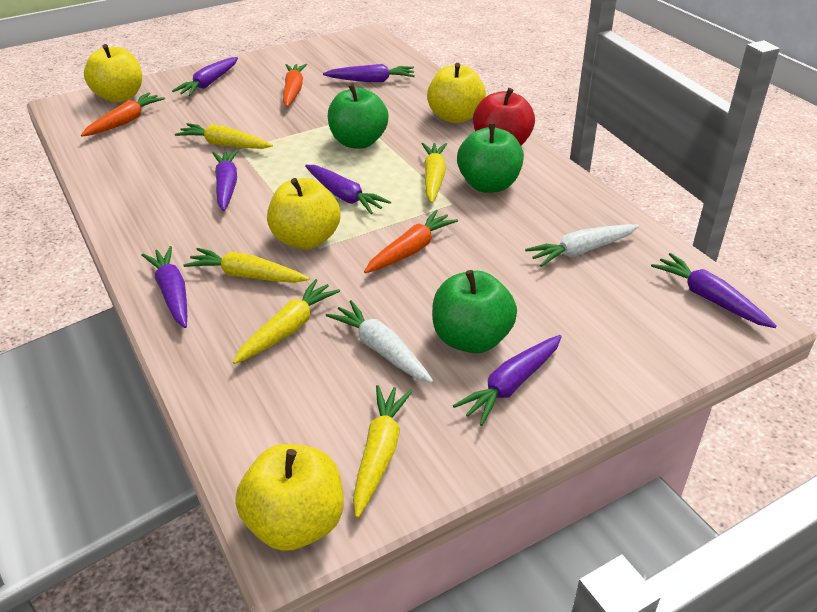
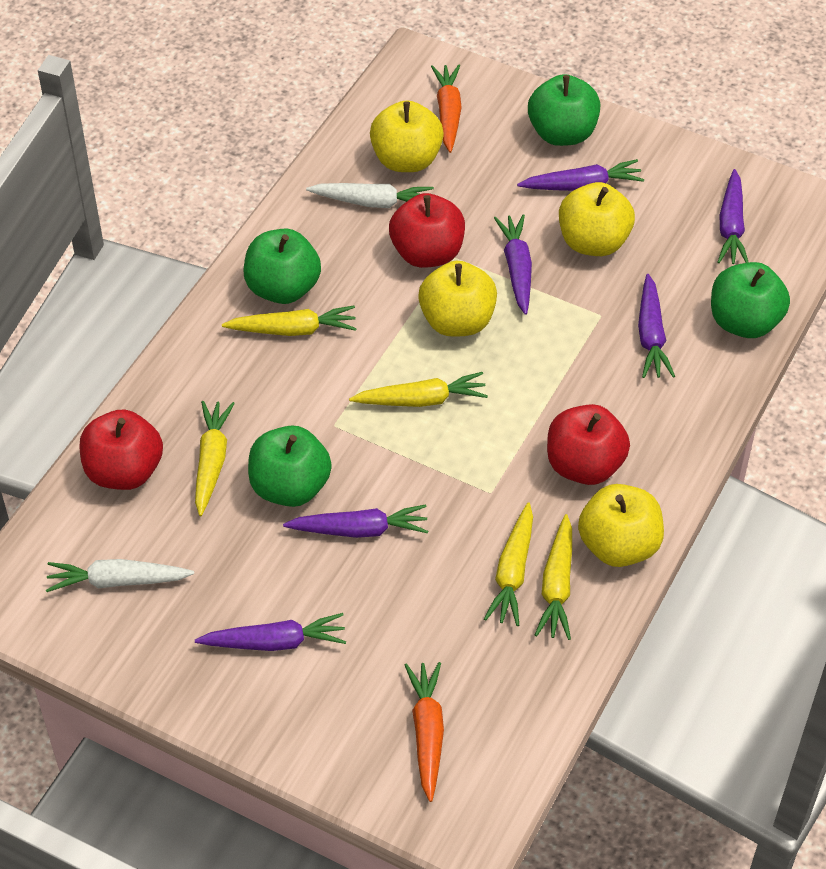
green apple: 3 -> 4
orange carrot: 3 -> 2
purple carrot: 7 -> 6
red apple: 1 -> 3

